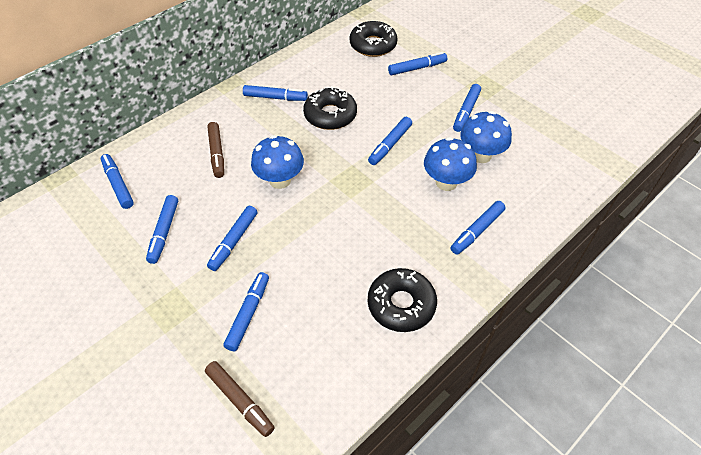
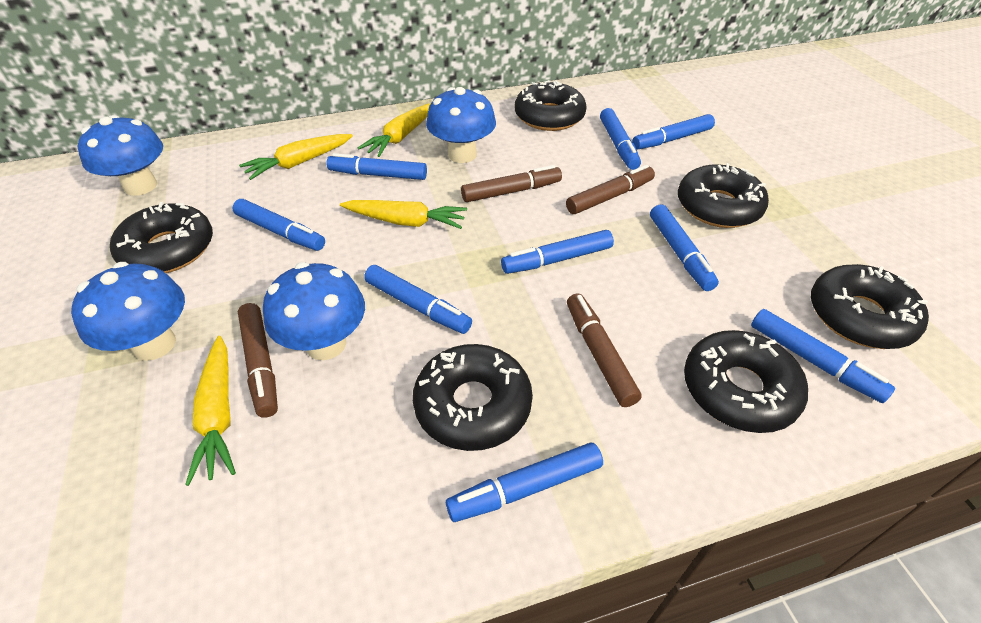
black donut: 3 -> 6
blue mushroom: 3 -> 4
brown marker: 2 -> 4
yellow carrot: 0 -> 4

